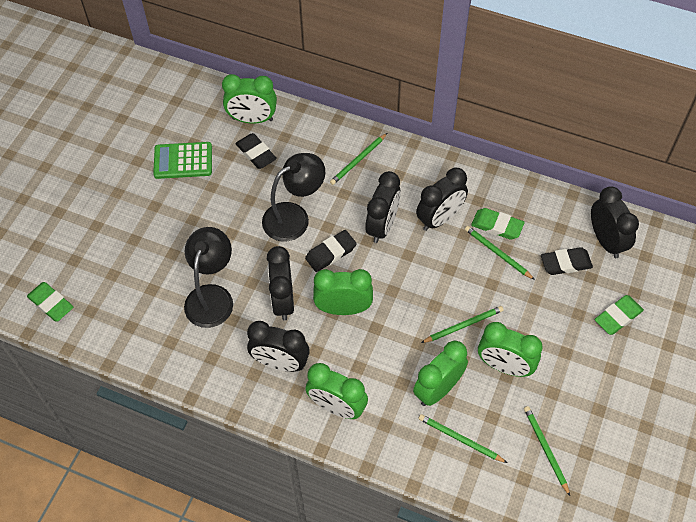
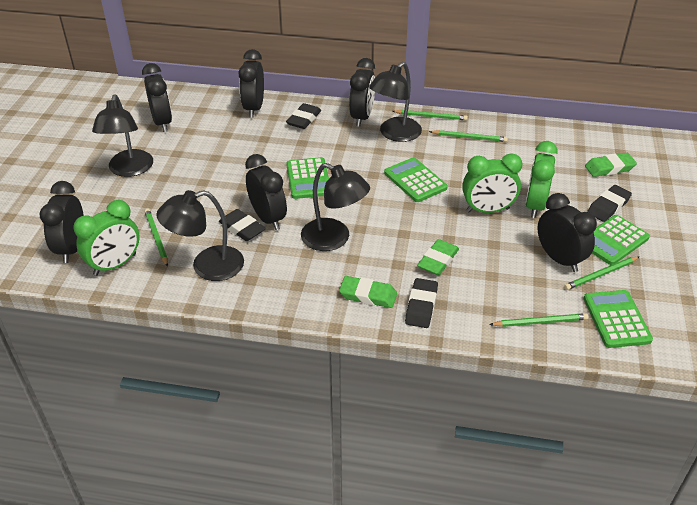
black clock: 5 -> 6
black eraser: 3 -> 4
black lamp: 2 -> 4
green calculator: 1 -> 4
green clock: 5 -> 3

